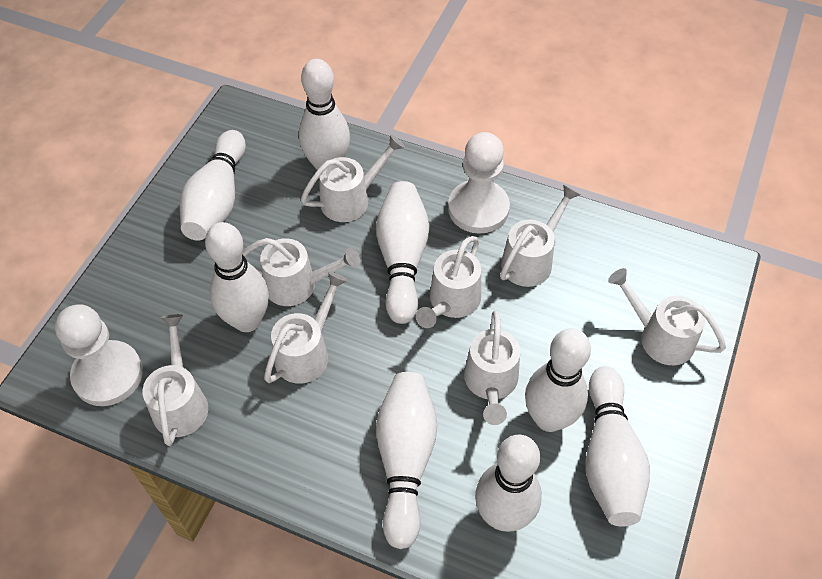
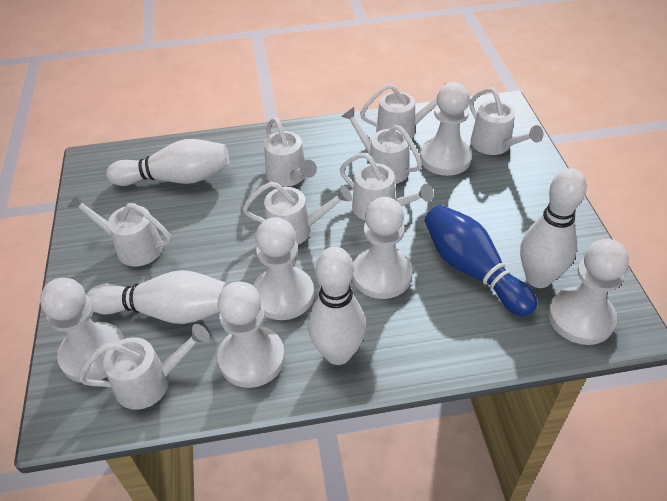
blue bowling pin: 0 -> 1
white bowling pin: 8 -> 4
white pawn: 2 -> 6

